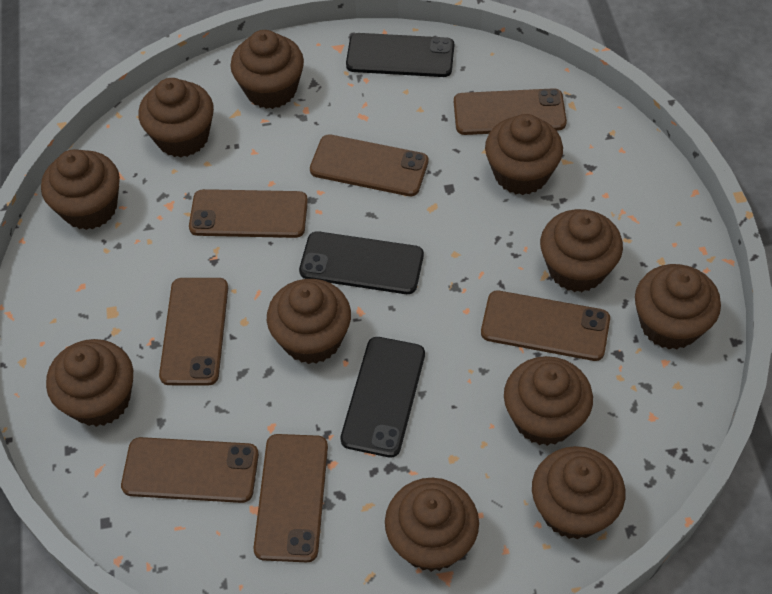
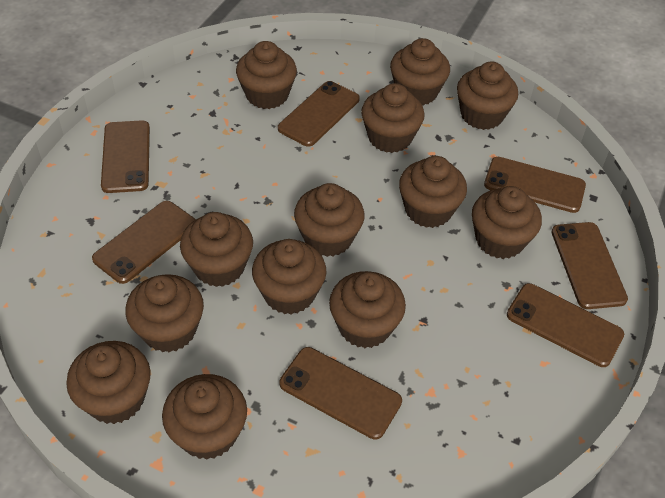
black phone: 3 -> 0
brown cupcake: 11 -> 13

